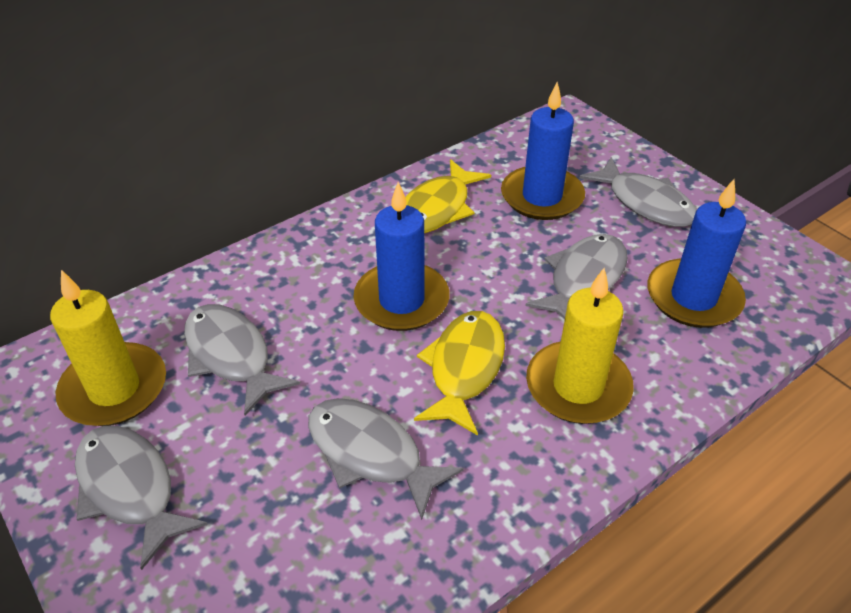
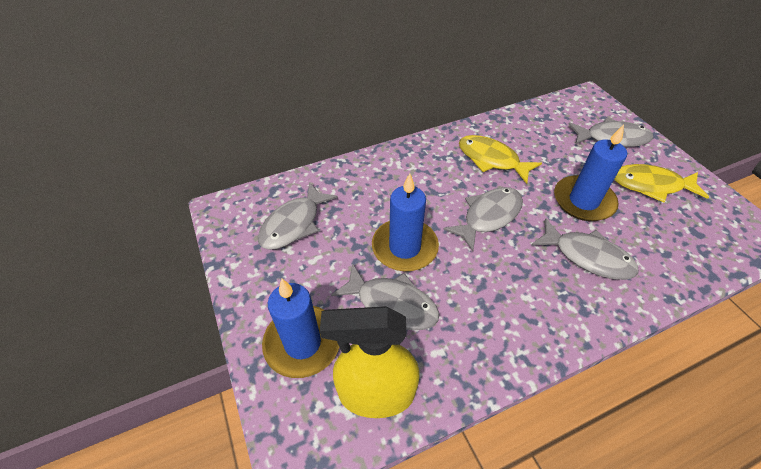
yellow candle: 2 -> 0
yellow spray bottle: 0 -> 1

